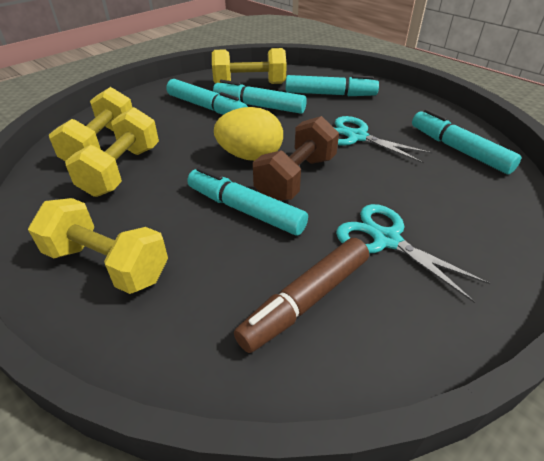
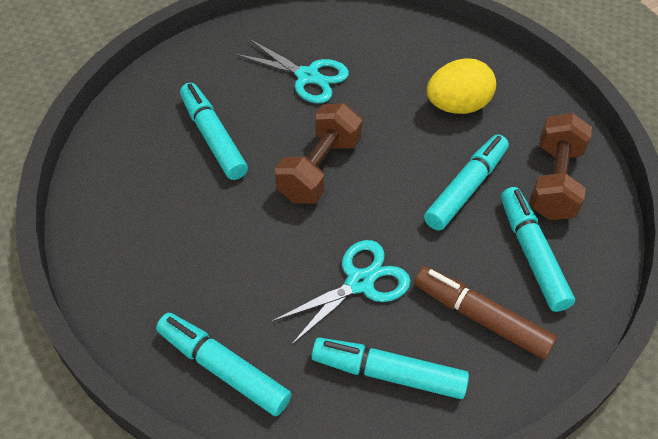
brown dumbbell: 1 -> 2
yellow dumbbell: 4 -> 0

